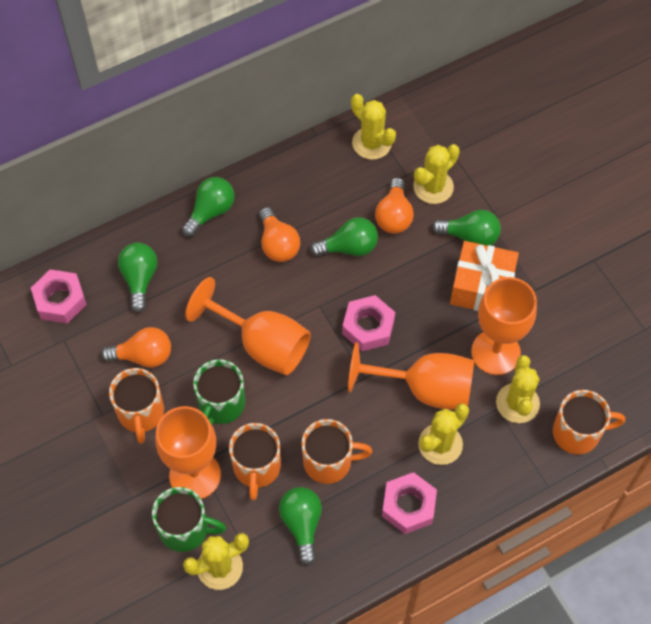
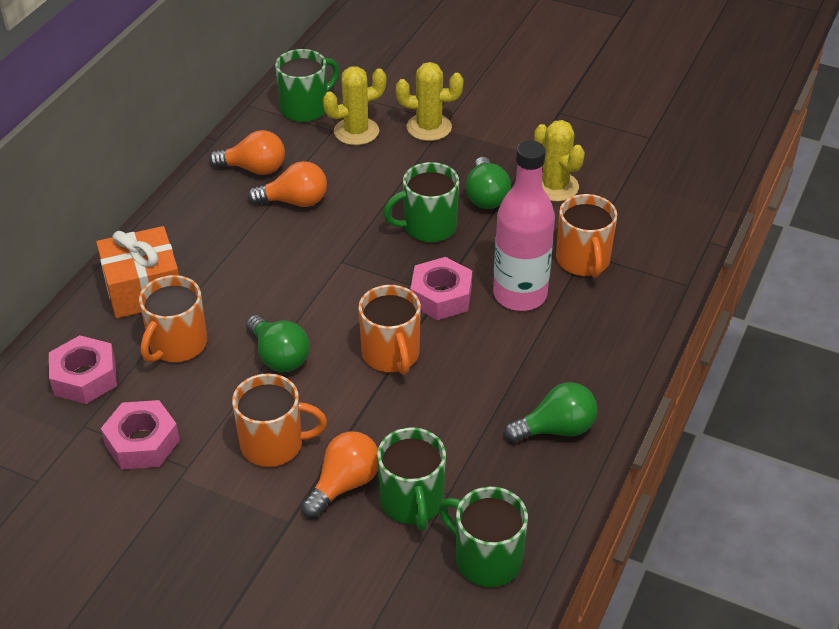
green light bulb: 5 -> 3
green mug: 2 -> 4
orange goblet: 4 -> 0
pink bottle: 0 -> 1
yellow cactus: 5 -> 3

